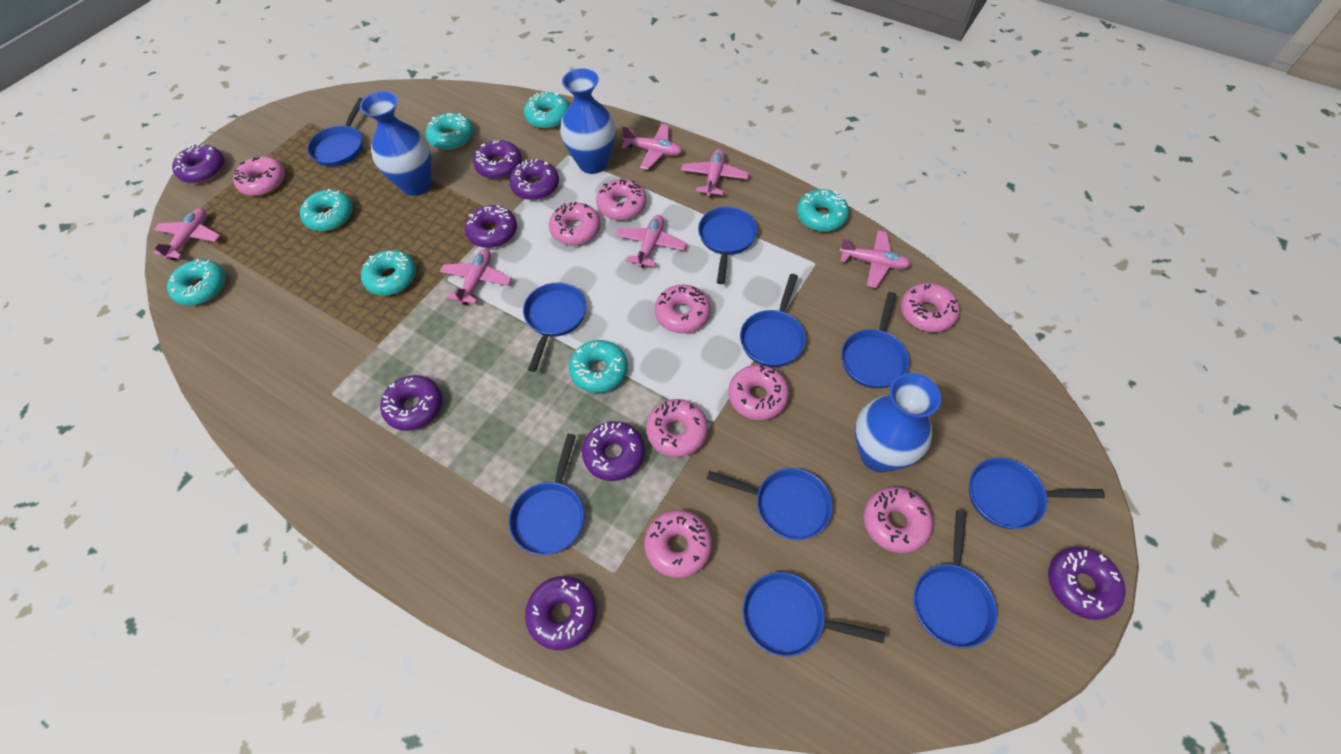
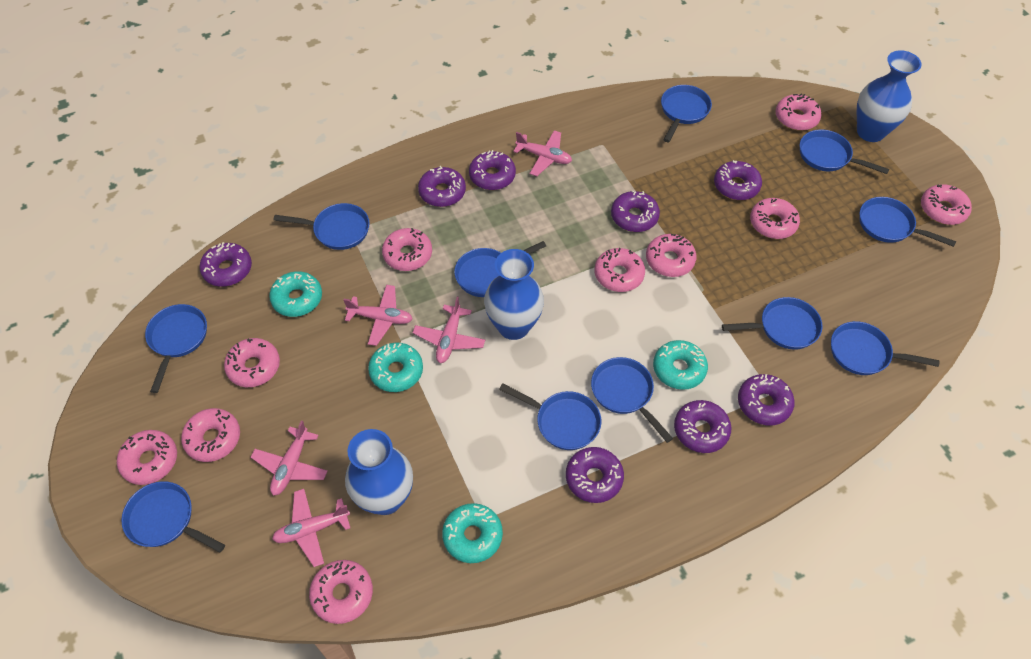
blue pan: 10 -> 11
pink donut: 9 -> 10
pink plane: 6 -> 5
turquoise donut: 7 -> 4

